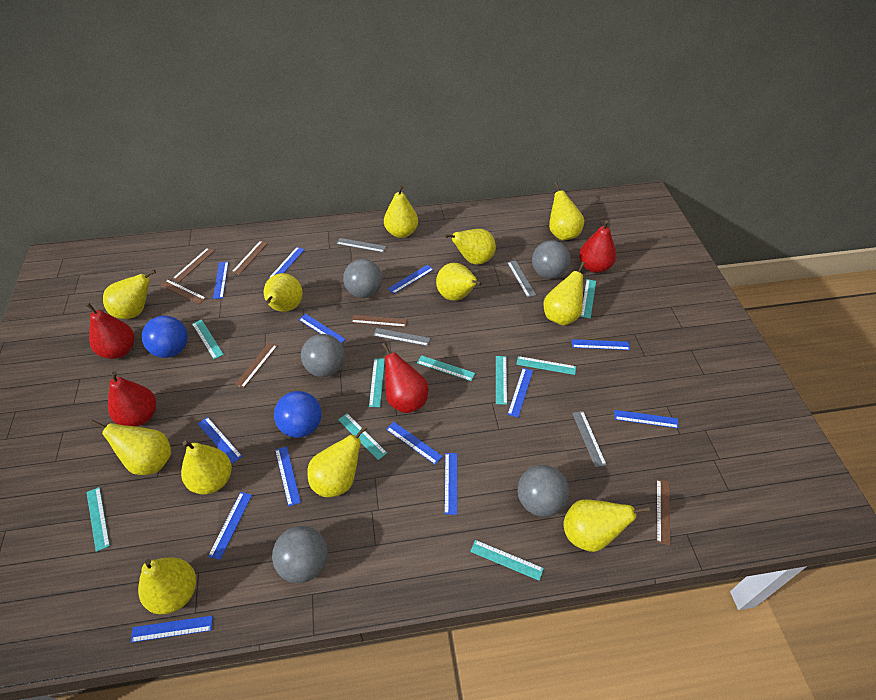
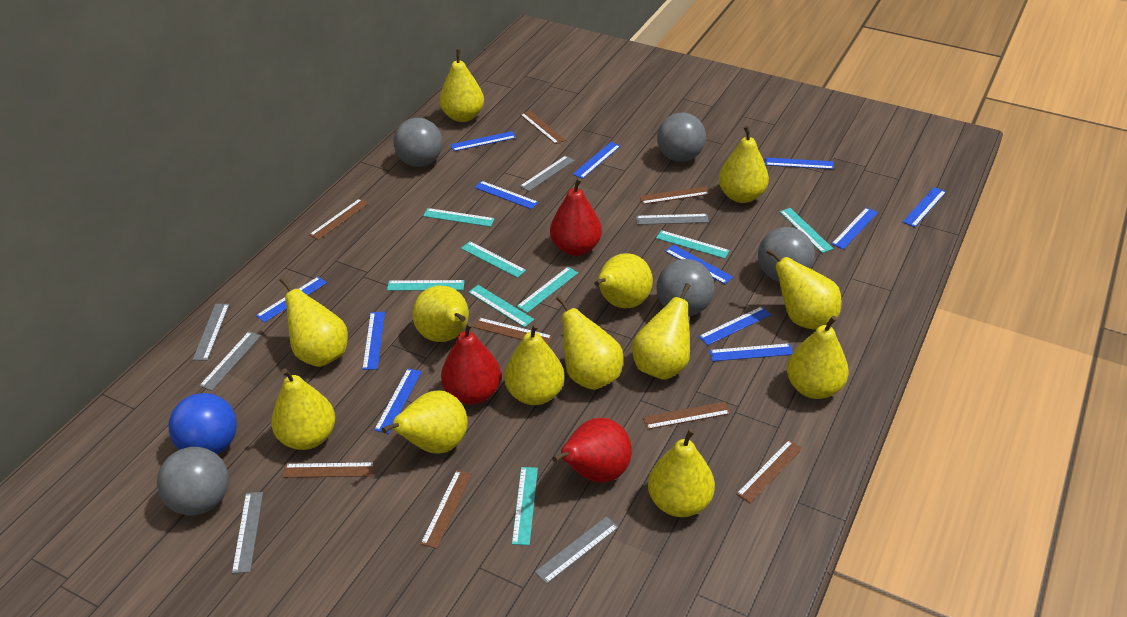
blue ball: 2 -> 1
blue ruler: 13 -> 12
brown ruler: 6 -> 8
grey ruler: 4 -> 6
red pear: 4 -> 3
turquoise ruler: 9 -> 8
yellow pear: 12 -> 13

